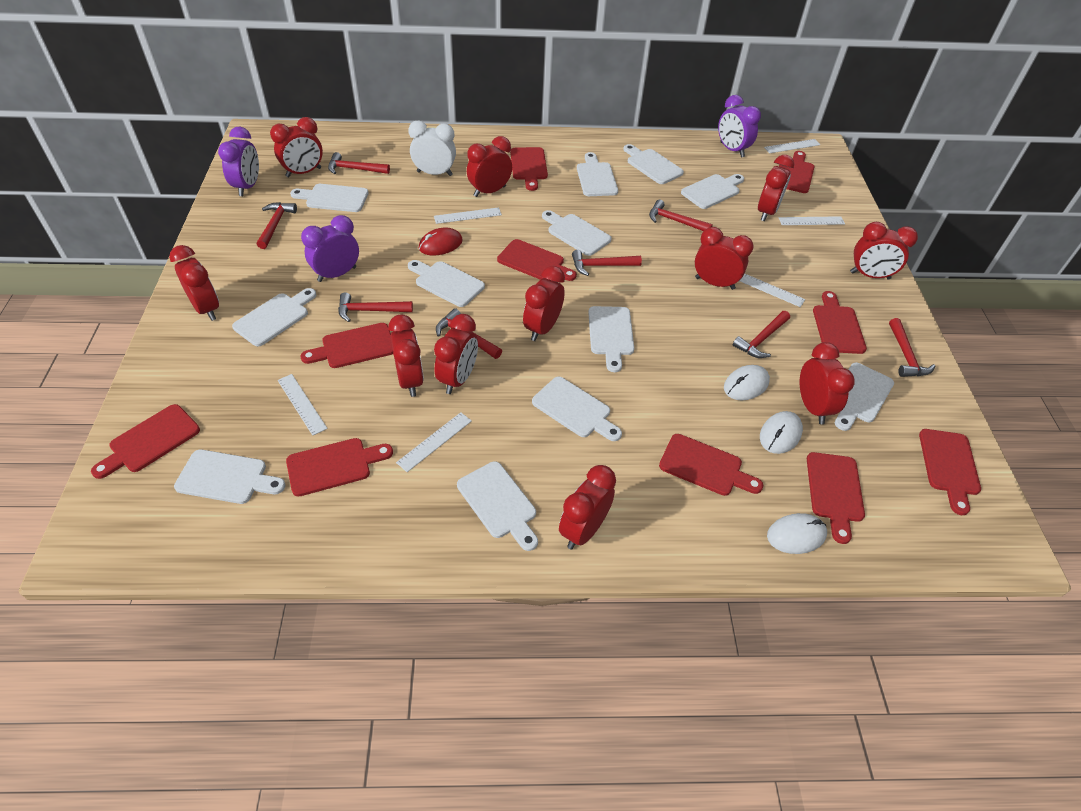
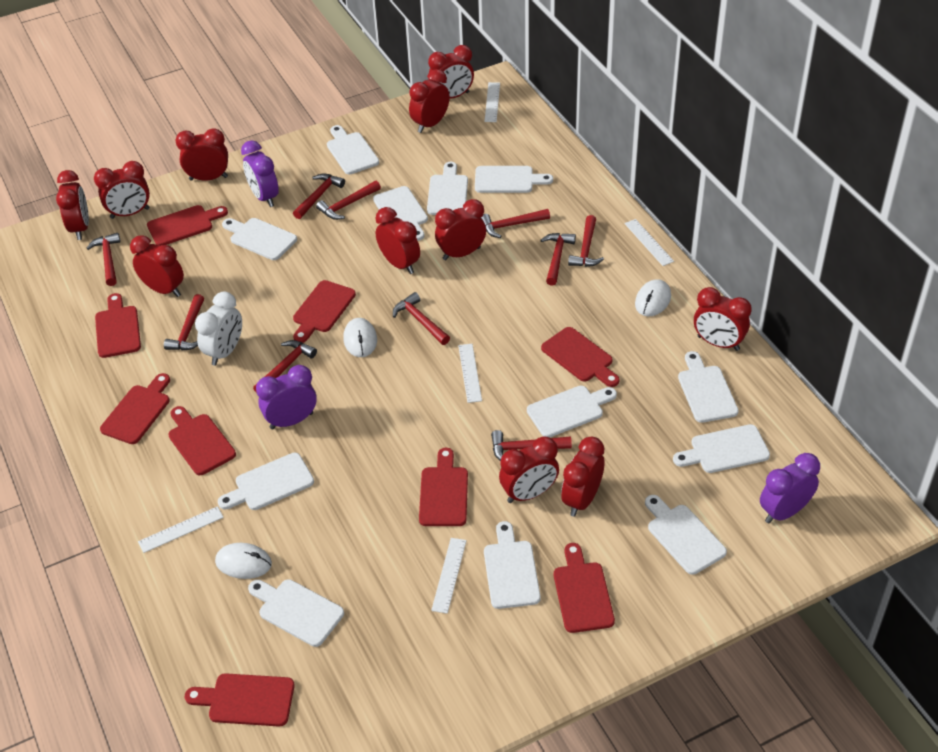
red cutting board: 10 -> 9
red hammer: 8 -> 10
red mouse: 1 -> 0
white ruler: 6 -> 5

